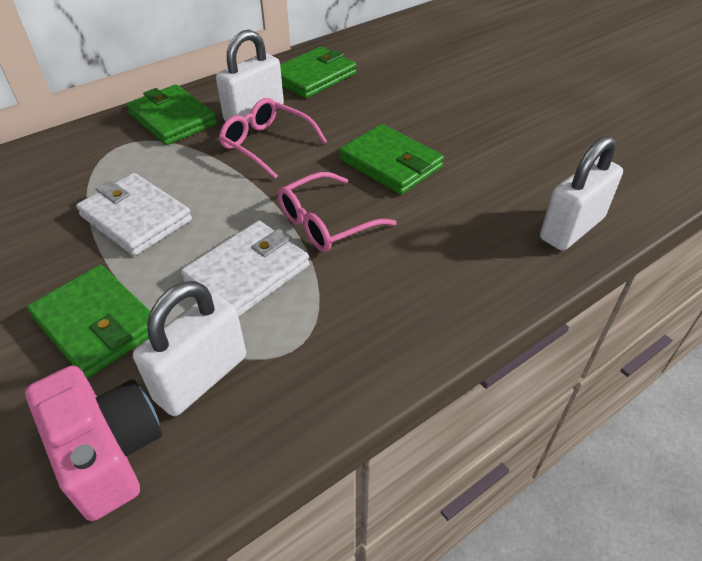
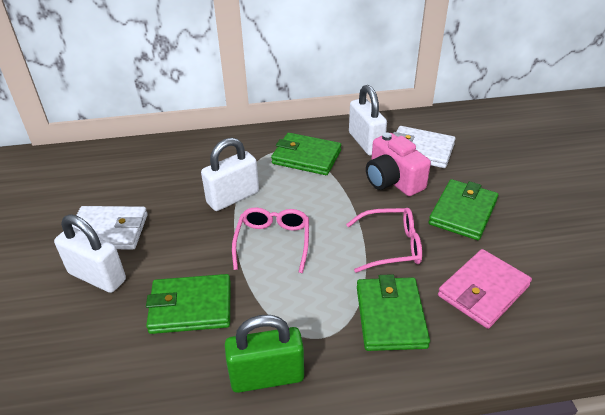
green padlock: 0 -> 1
pink wallet: 0 -> 1

